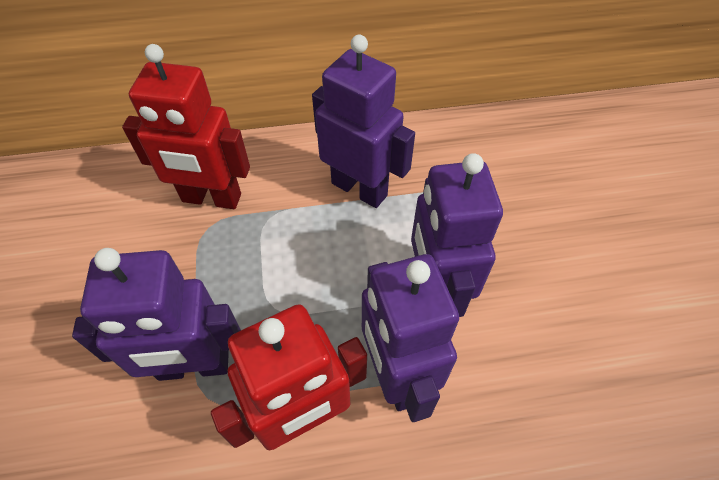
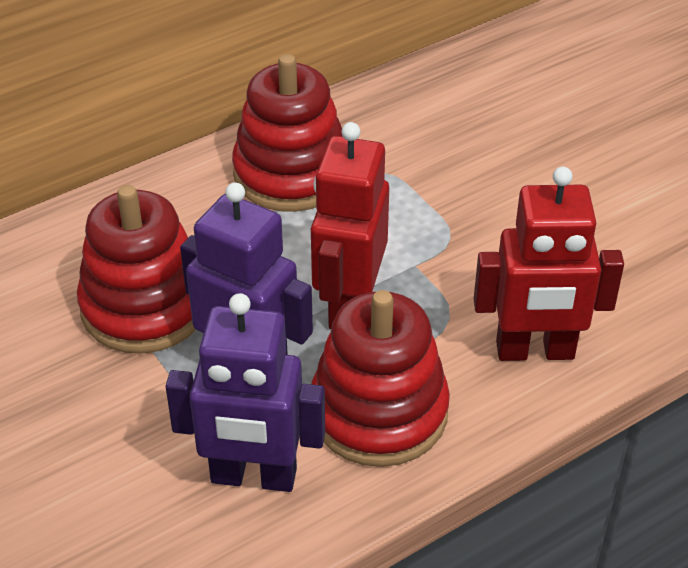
purple robot: 4 -> 2
red stacking toy: 0 -> 3

